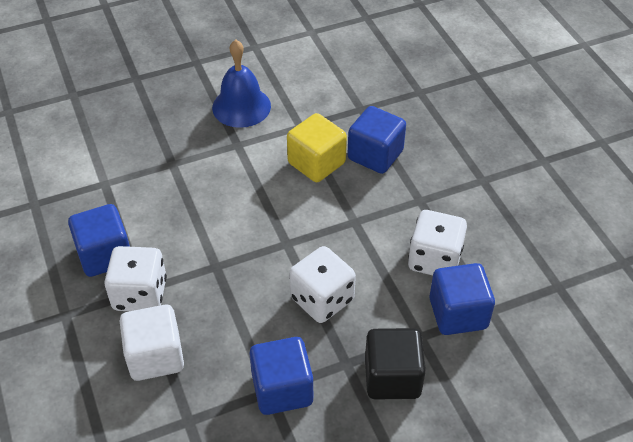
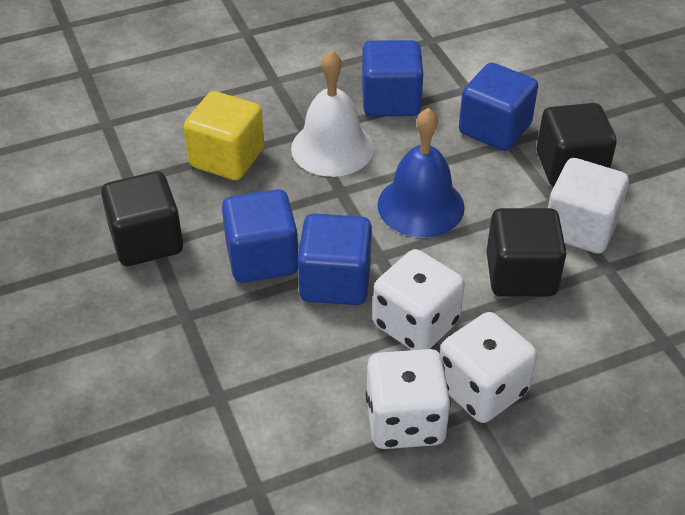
black cube: 1 -> 3
white bell: 0 -> 1

